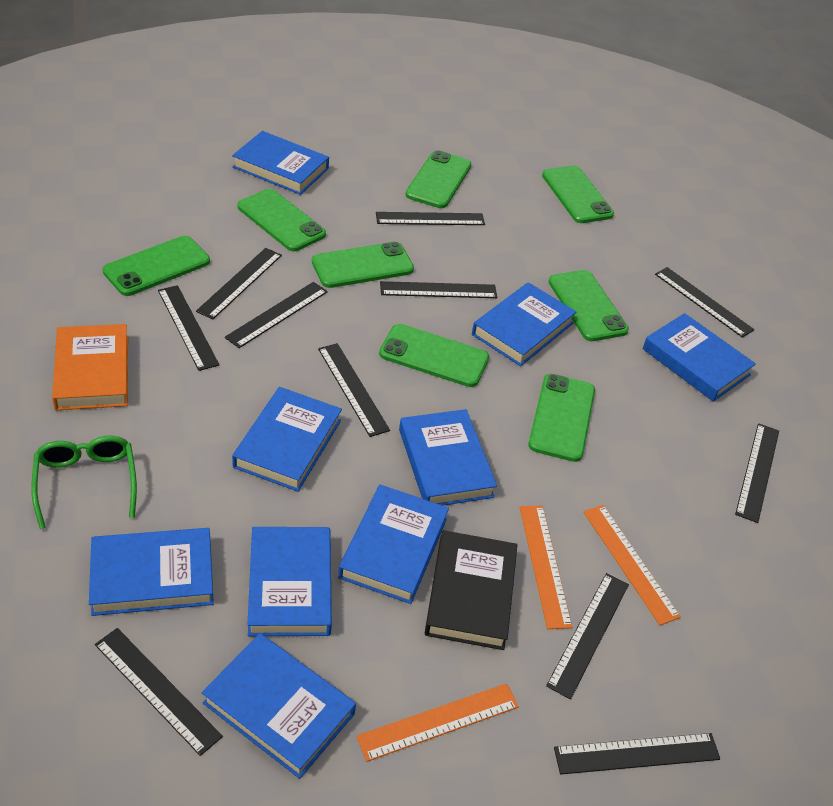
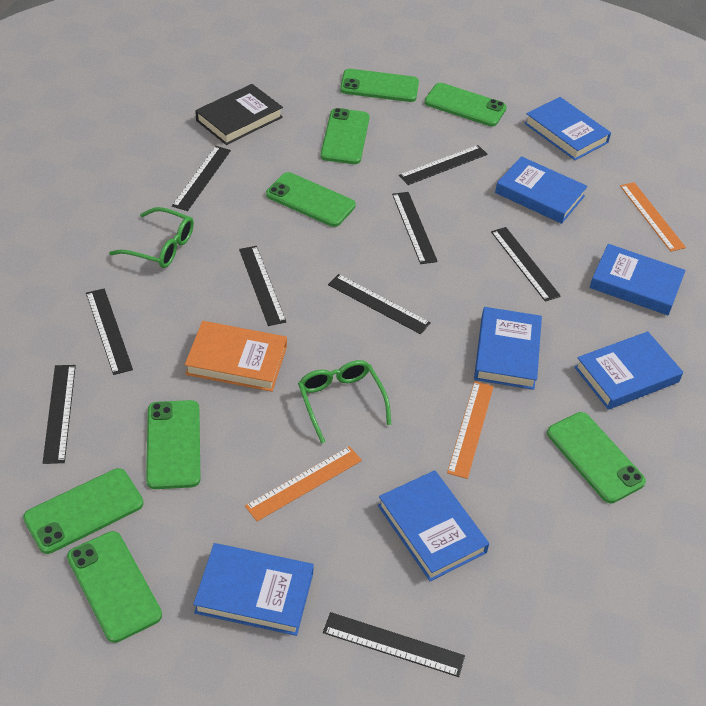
black ruler: 11 -> 9
blue book: 9 -> 7
green glasses: 1 -> 2

